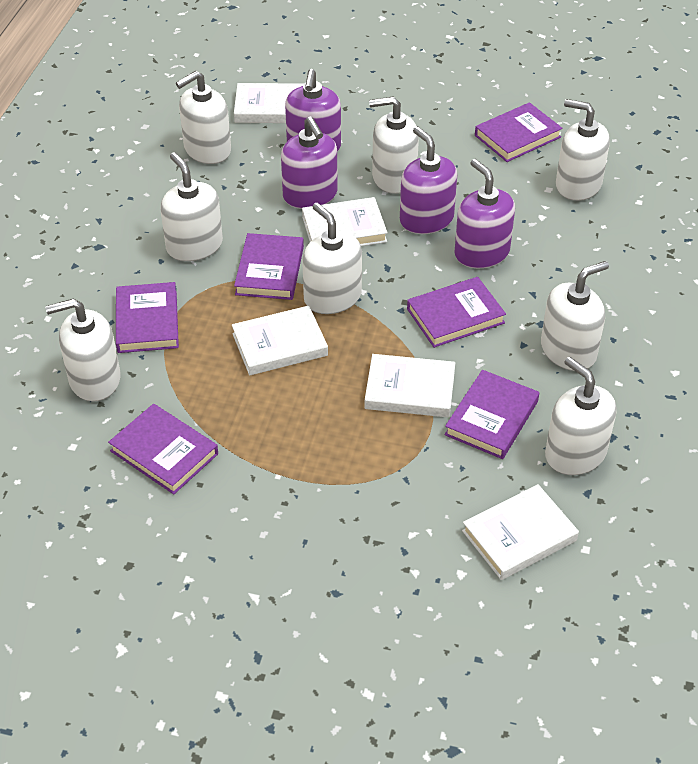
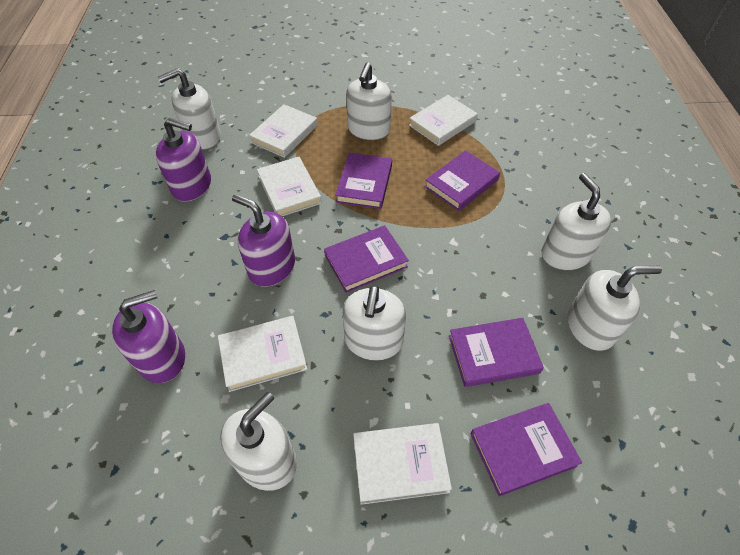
purple book: 6 -> 5
purple soap dispenser: 4 -> 3
white soap dispenser: 8 -> 6

